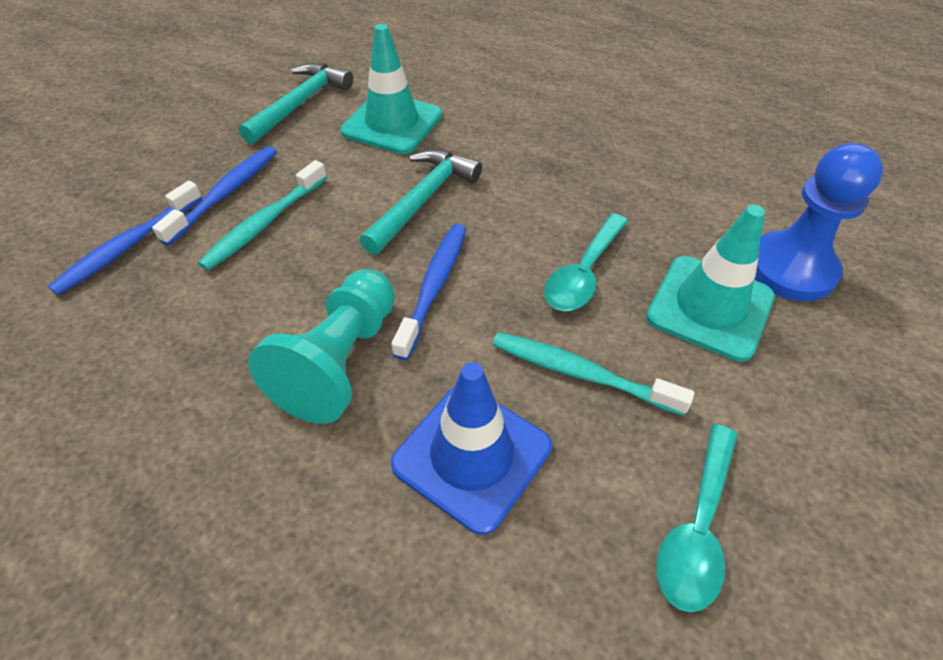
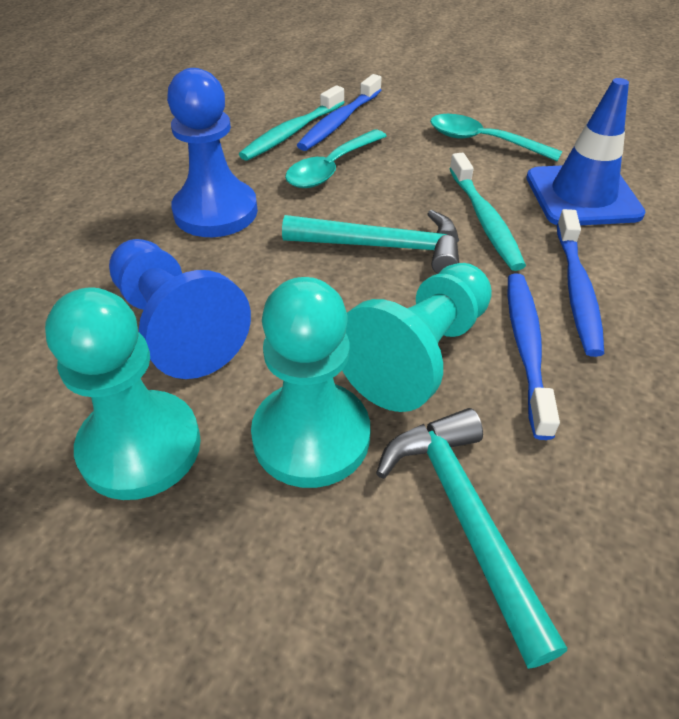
blue pawn: 1 -> 2
turquoise pawn: 1 -> 3
turquoise traffic cone: 2 -> 0

